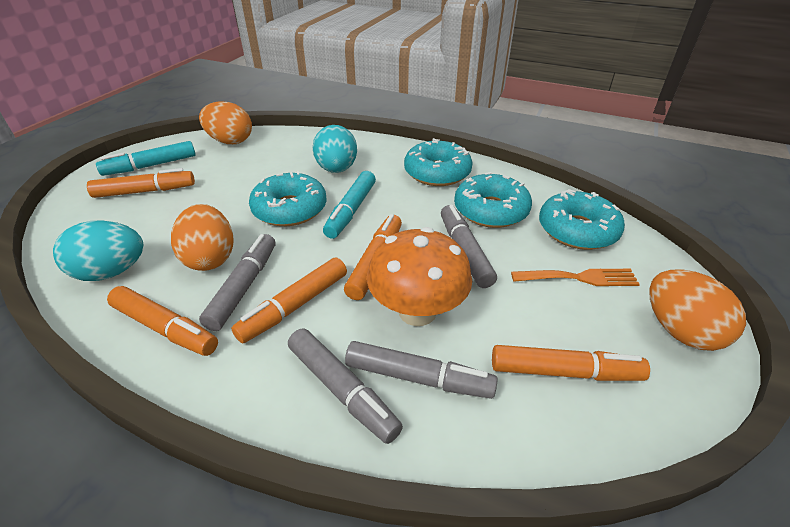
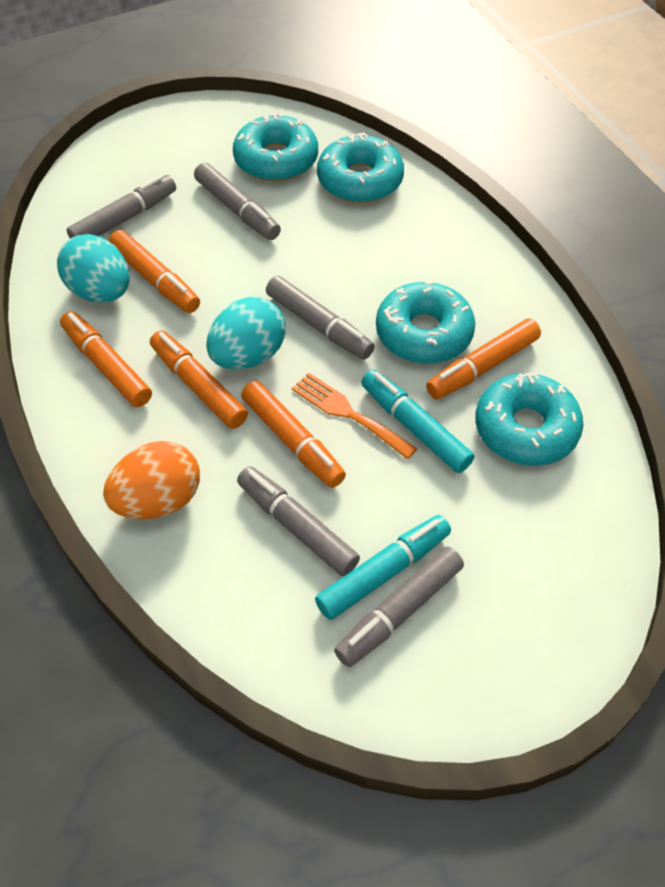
grey marker: 4 -> 5
orange egg: 3 -> 1
orange mushroom: 1 -> 0

